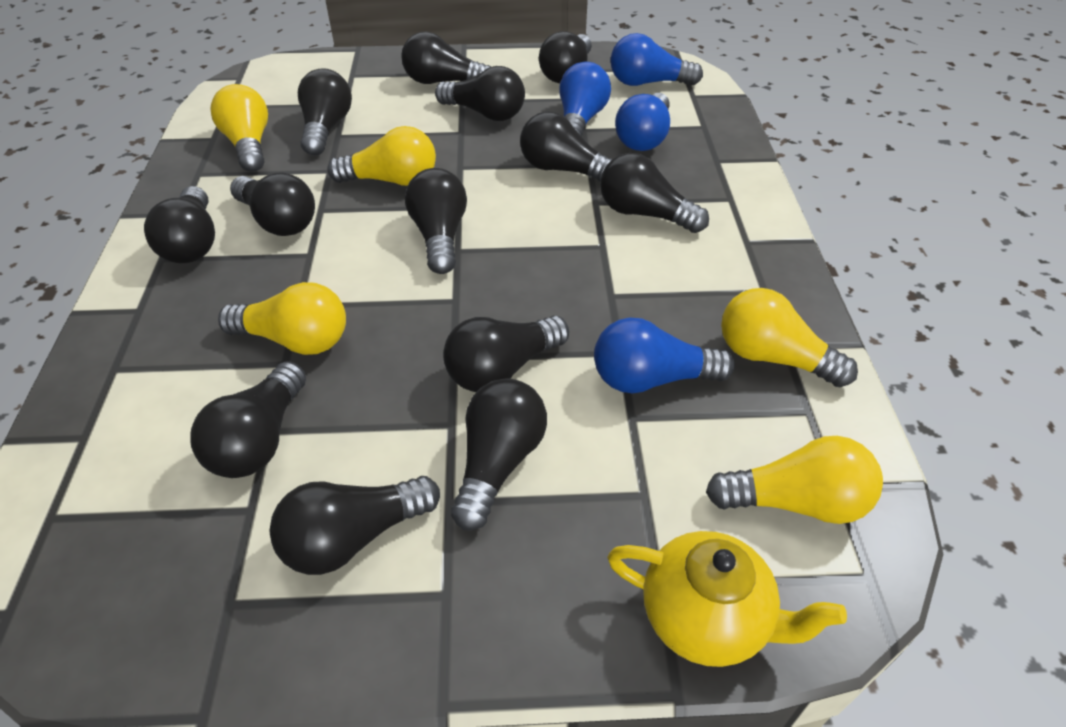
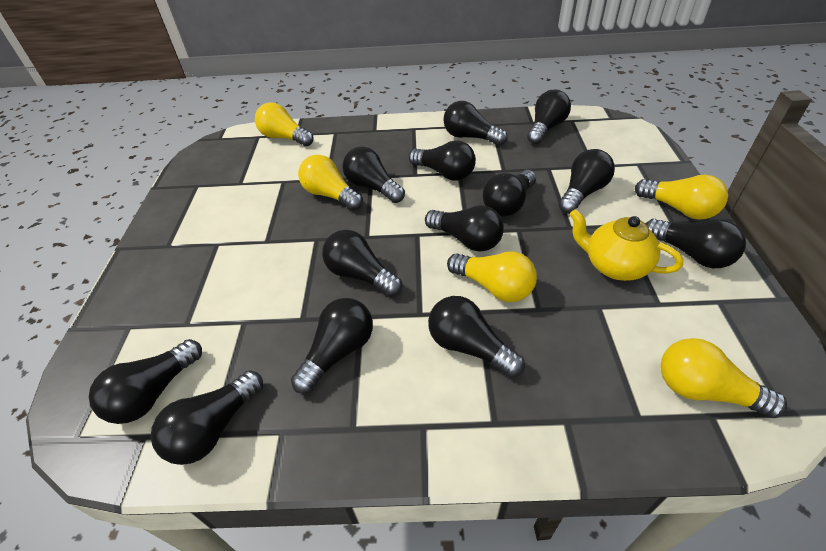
blue light bulb: 4 -> 0

